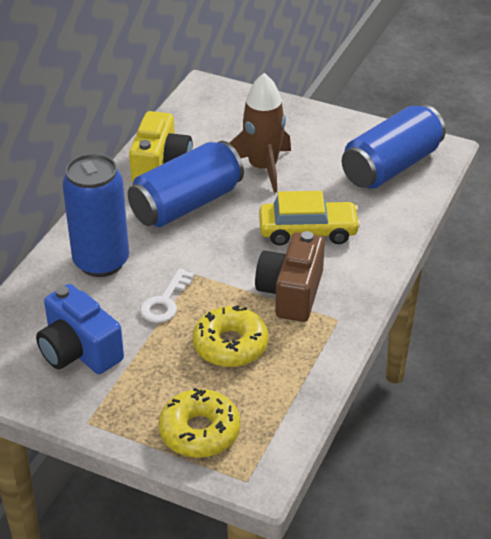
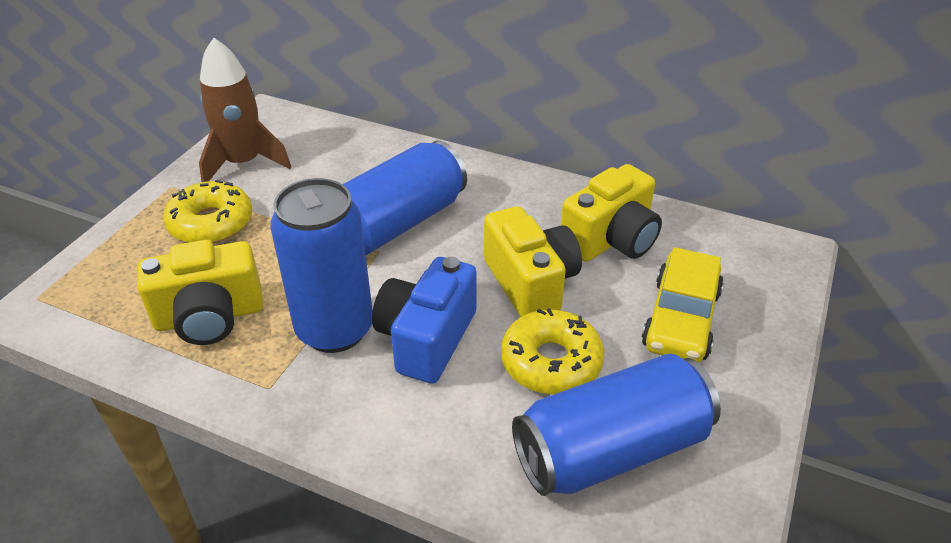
brown camera: 1 -> 0
white key: 1 -> 0
yellow camera: 1 -> 3

